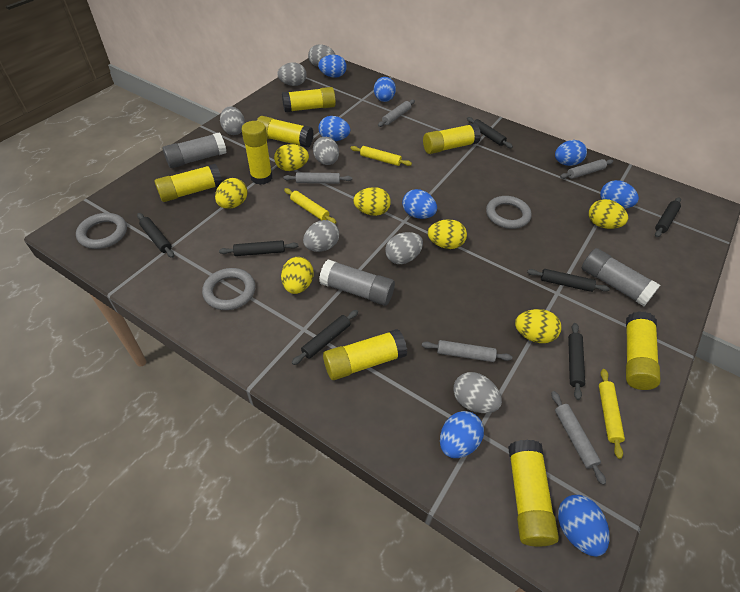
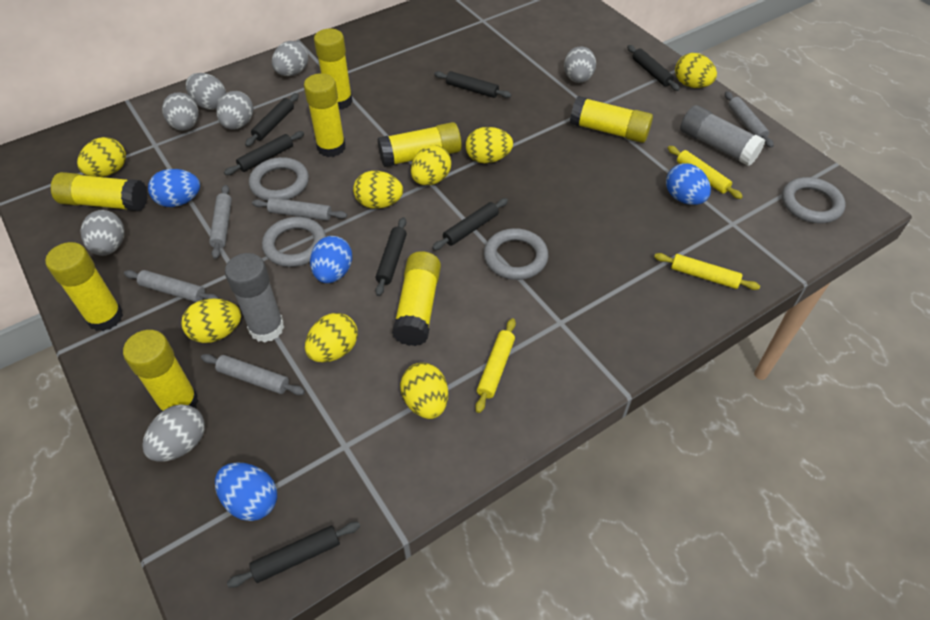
blue egg: 8 -> 4
grey glue stick: 3 -> 2
grey ring: 3 -> 4
yellow egg: 7 -> 8

